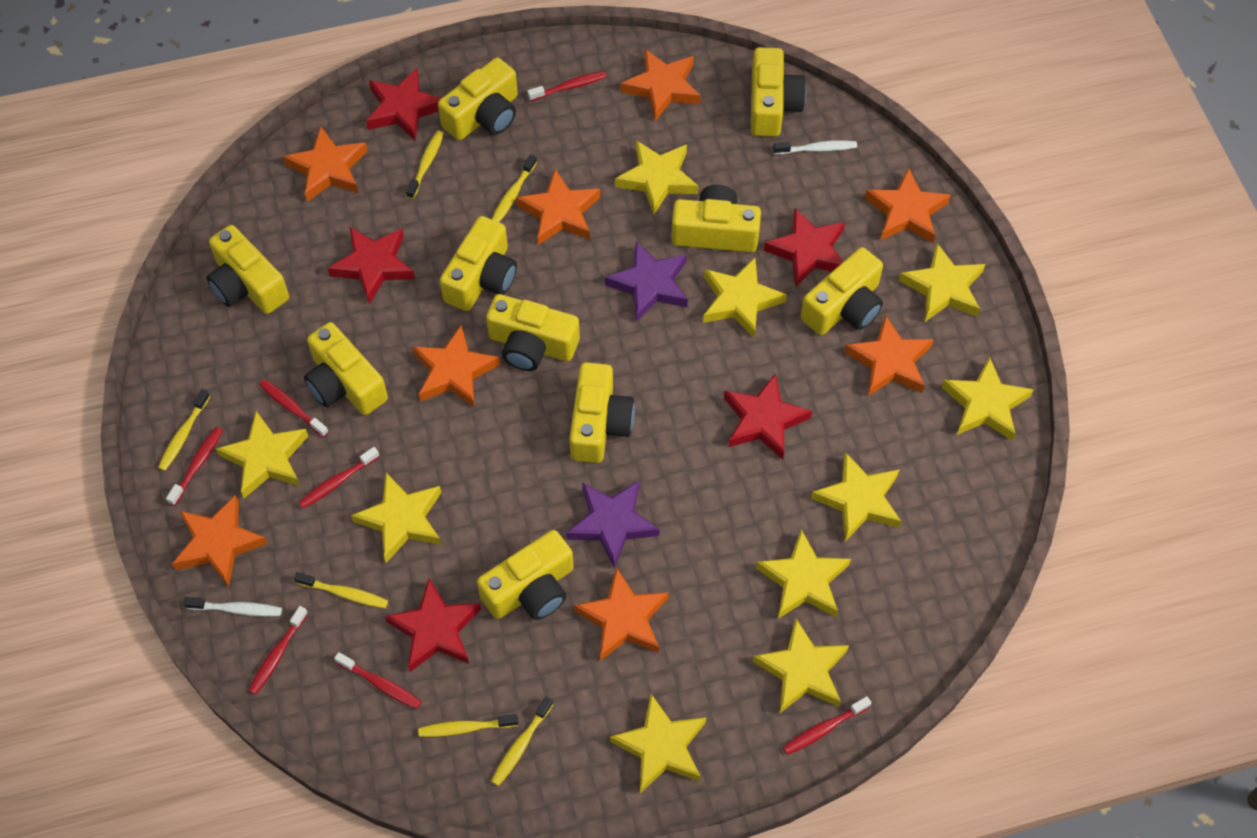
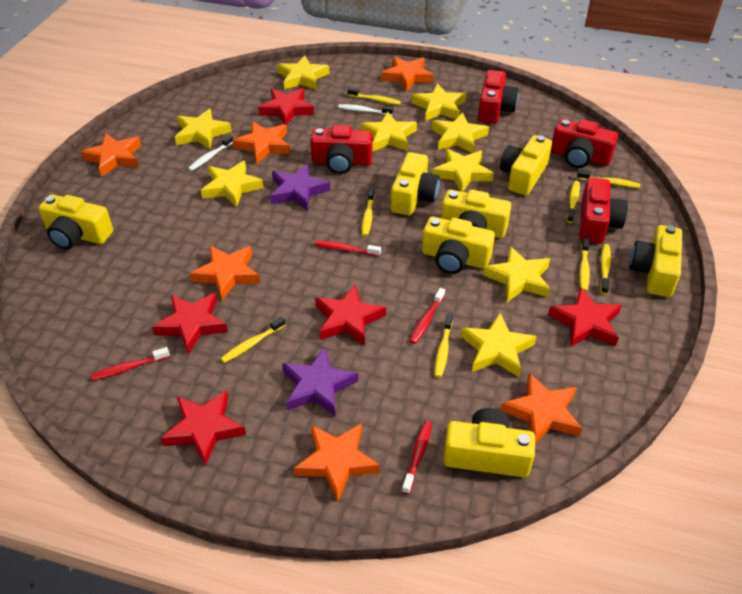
orange star: 8 -> 6
red camera: 0 -> 4
red toothbrush: 7 -> 4
yellow camera: 10 -> 7
yellow star: 10 -> 9
yellow toothbrush: 6 -> 8

